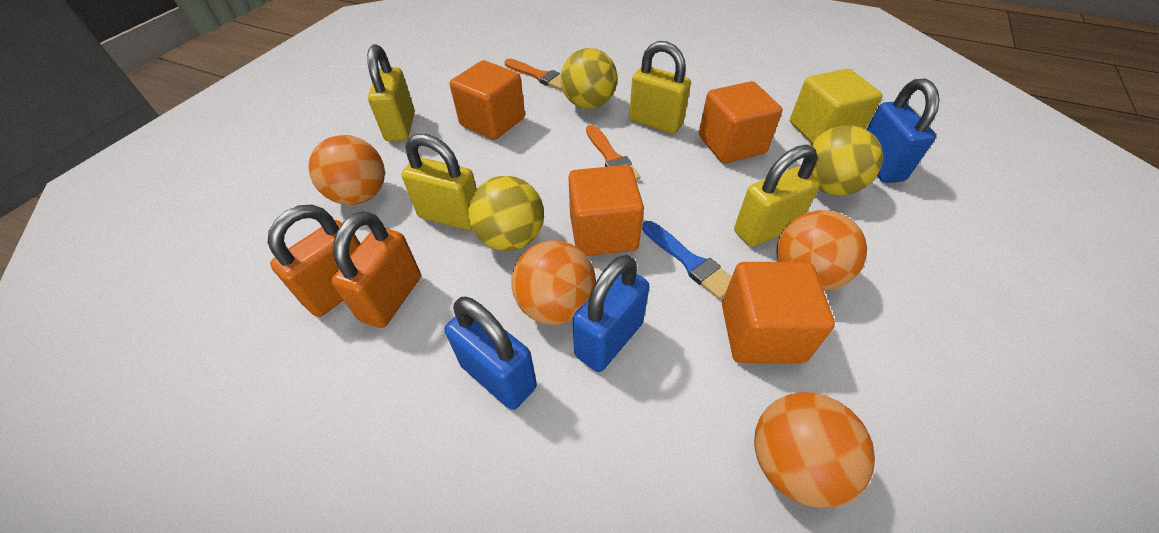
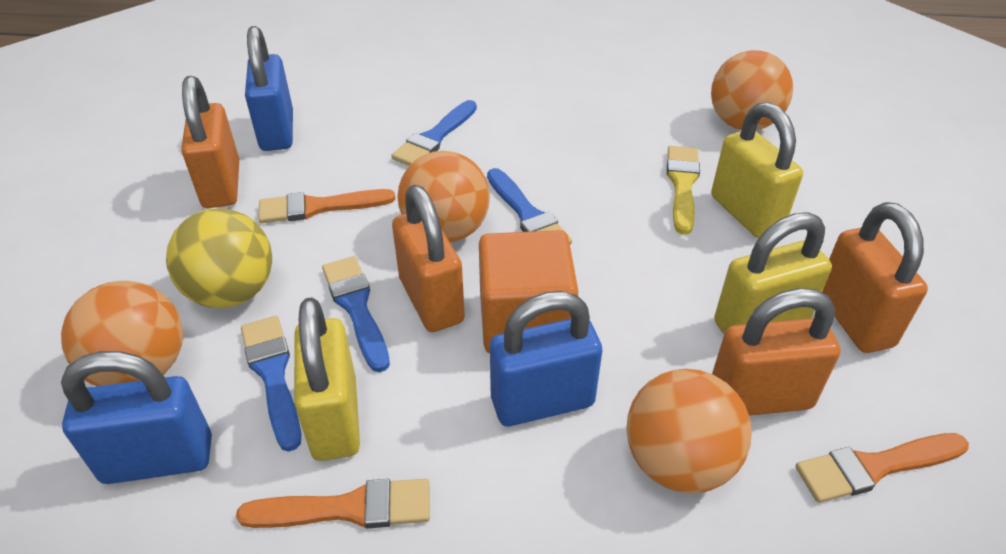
blue brush: 1 -> 4
orange brush: 2 -> 3
orange cube: 4 -> 1
orange padlock: 2 -> 4
yellow ball: 3 -> 1
yellow brush: 0 -> 1
yellow cube: 1 -> 0
yellow padlock: 4 -> 3

